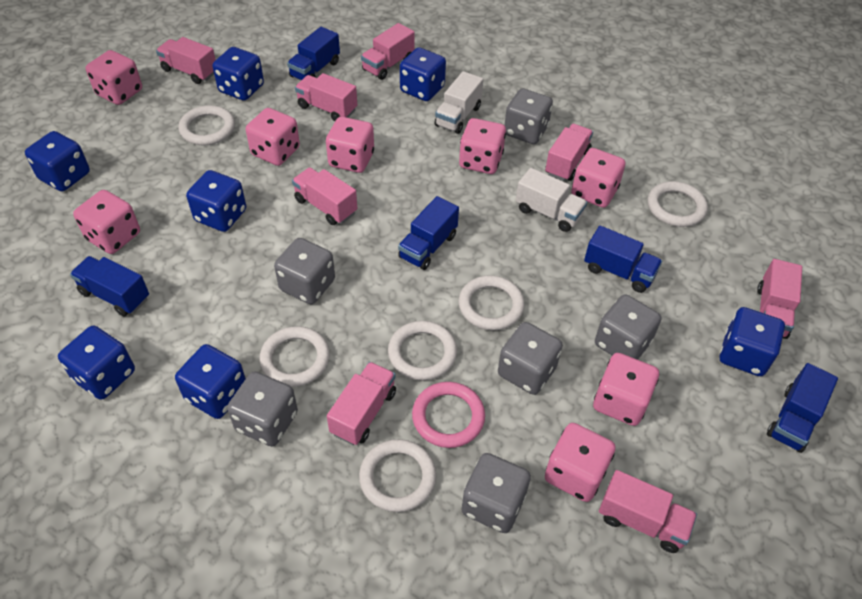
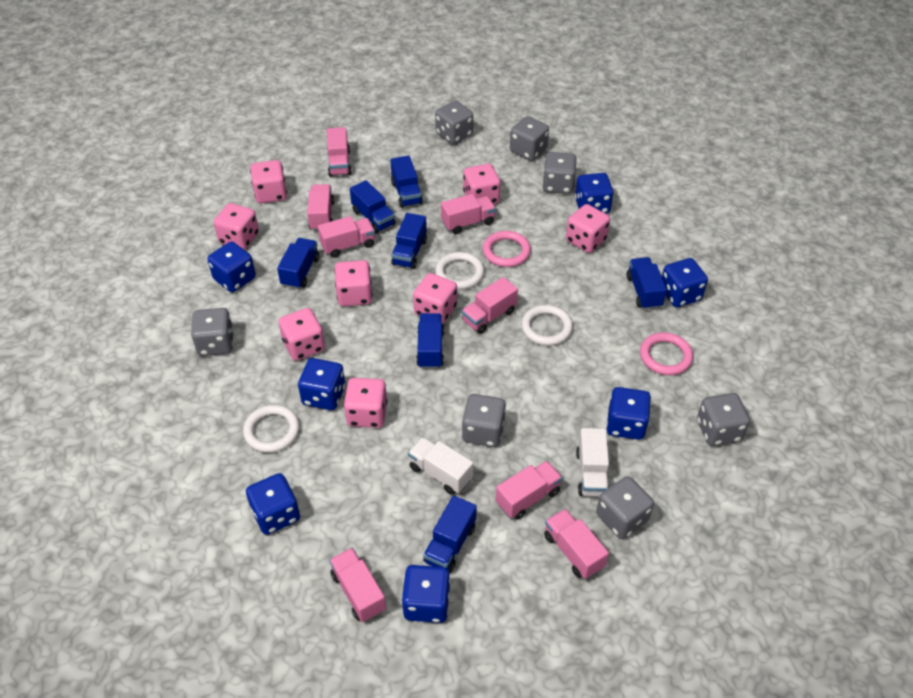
blue truck: 5 -> 7
grey dice: 6 -> 7
pink ring: 1 -> 2
white ring: 6 -> 3

